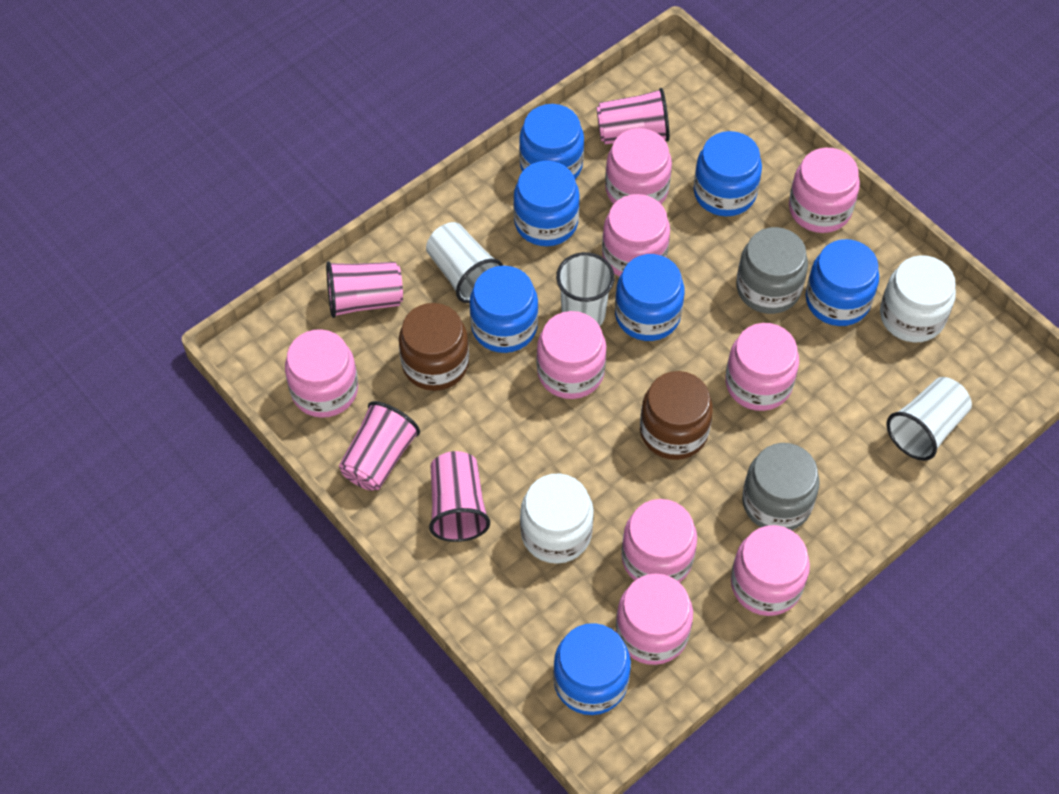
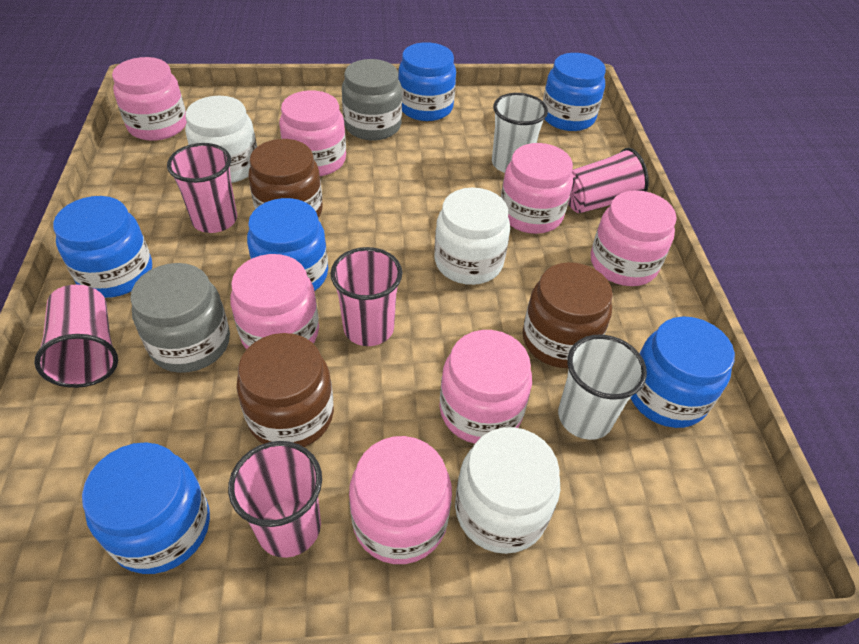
blue jar: 7 -> 6
brown jar: 2 -> 3
pink cup: 4 -> 5
pink jar: 9 -> 7
white cup: 3 -> 2
white jar: 2 -> 3

